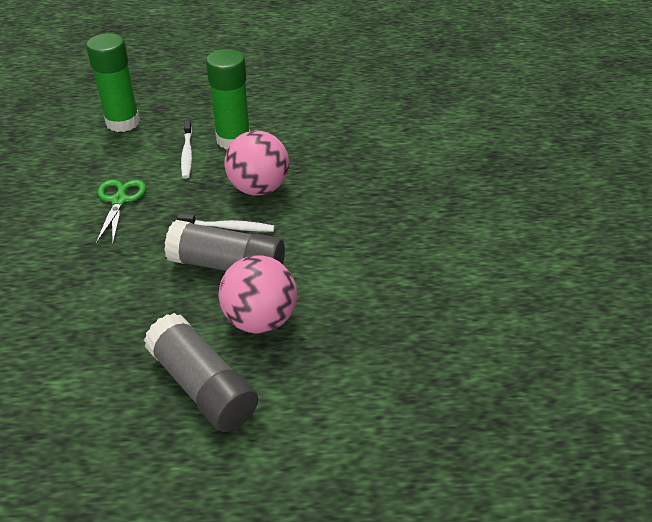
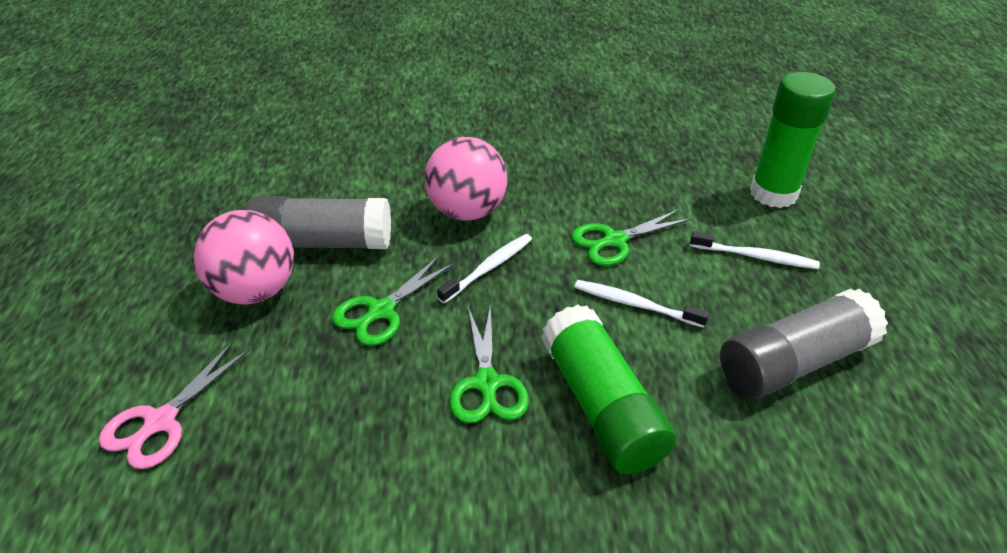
green scissors: 1 -> 3
pink scissors: 0 -> 1
white toothbrush: 2 -> 3

